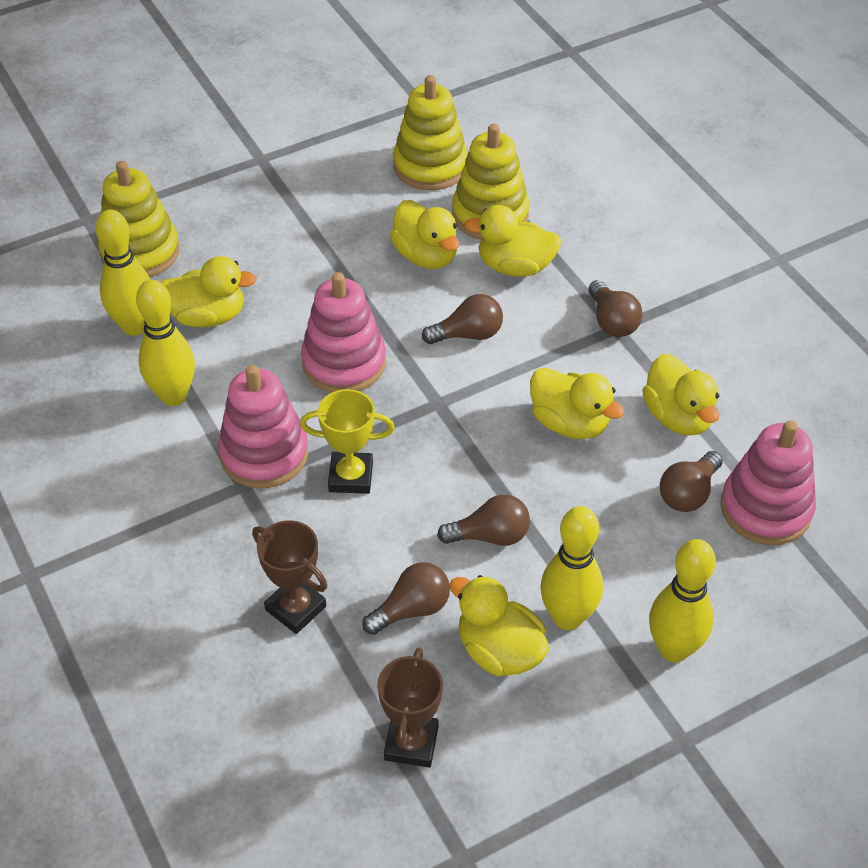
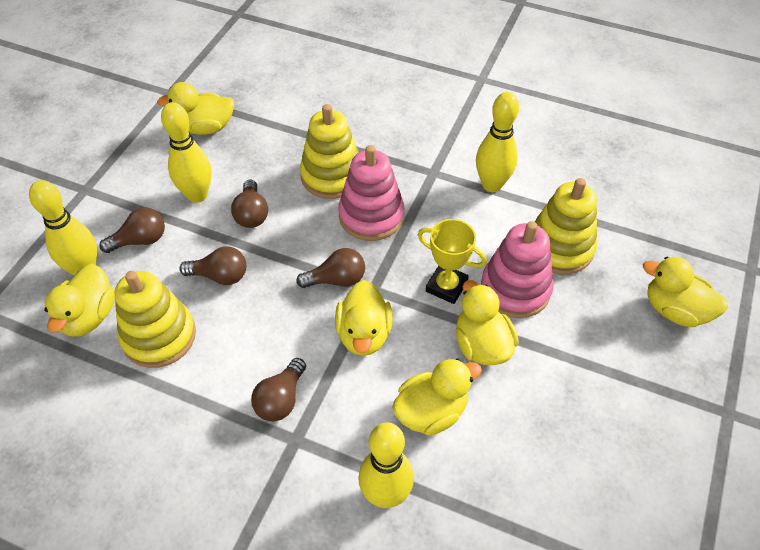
brown trophy: 2 -> 0
pink stacking toy: 3 -> 2

